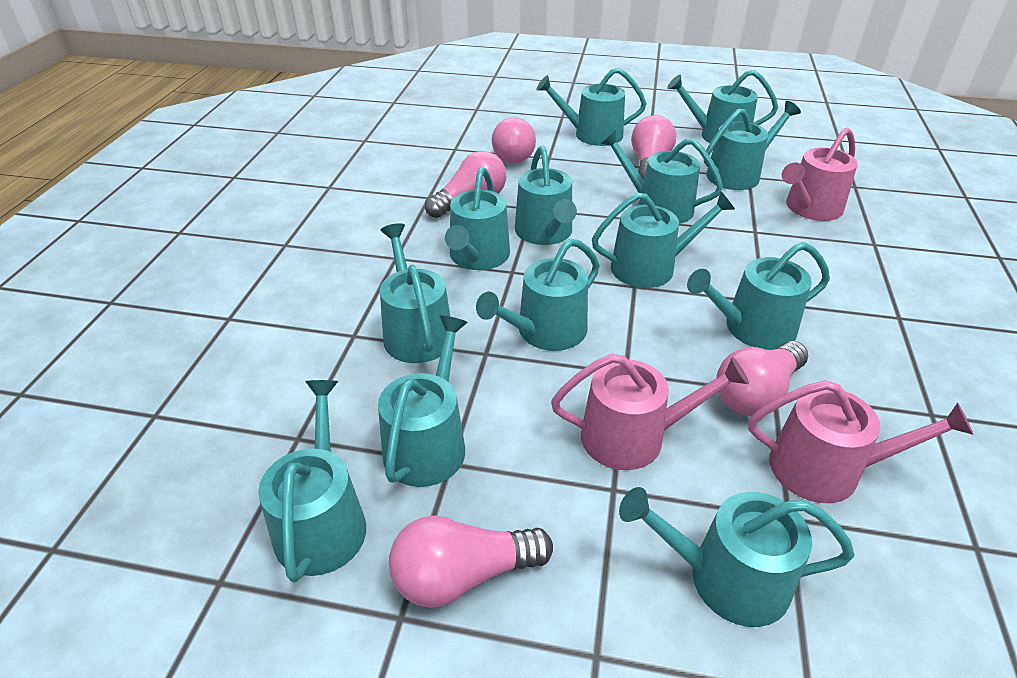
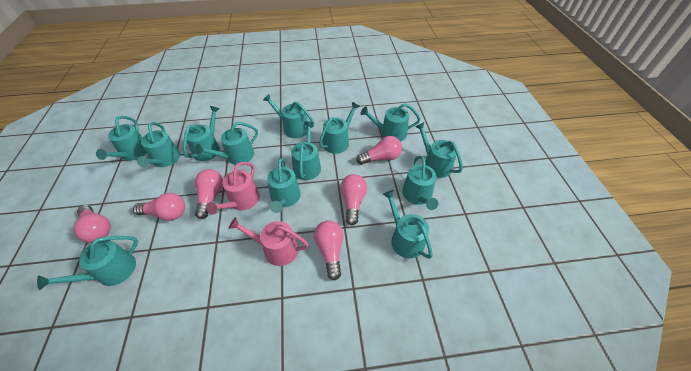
pink light bulb: 5 -> 6
pink watering can: 3 -> 2

